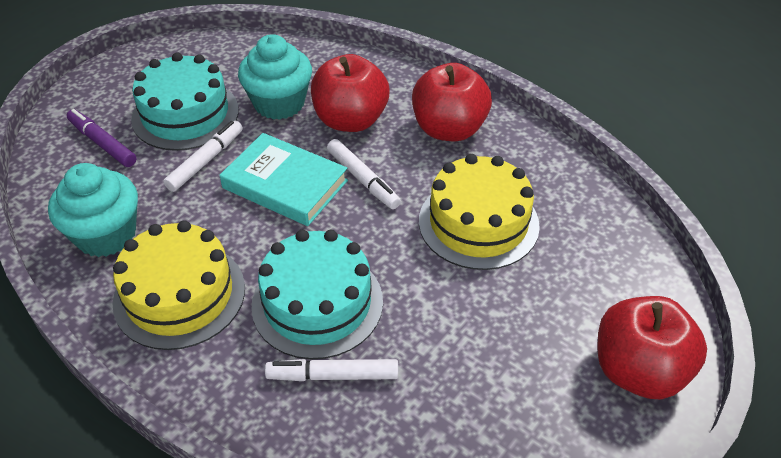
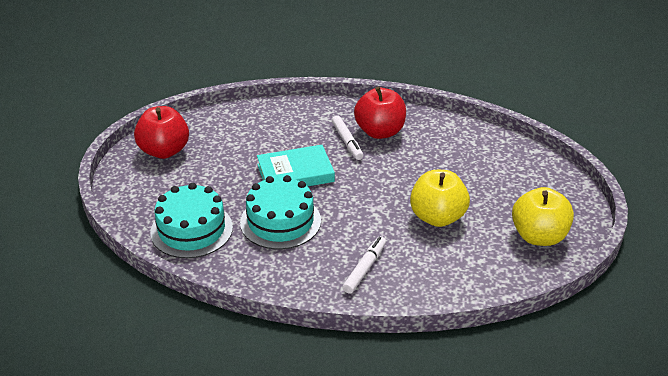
purple marker: 1 -> 0
red apple: 3 -> 2
turquoise cupcake: 2 -> 0
white marker: 3 -> 2
yellow apple: 0 -> 2
yellow cake: 2 -> 0

